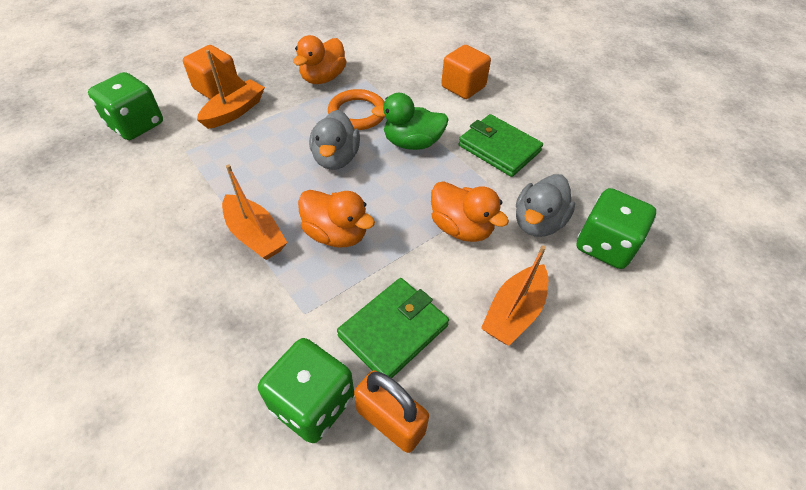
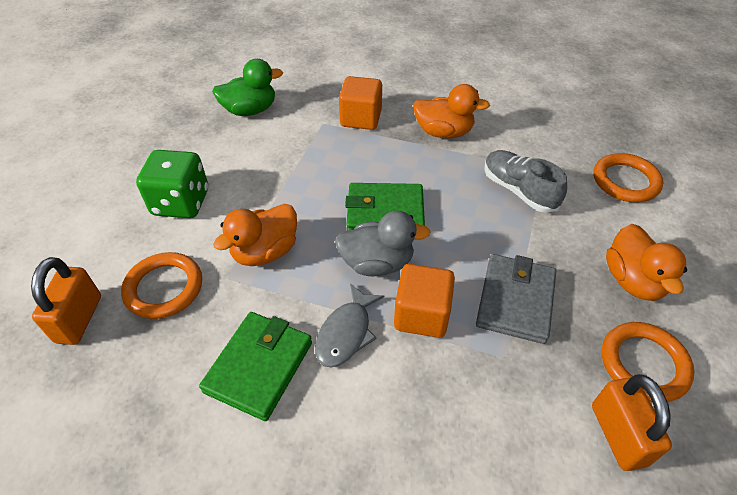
green dice: 3 -> 1
grey duck: 2 -> 1
grey fish: 0 -> 1
grey shoe: 0 -> 1
grey wallet: 0 -> 1
orange boat: 3 -> 0
orange padlock: 1 -> 2
orange ring: 1 -> 3

